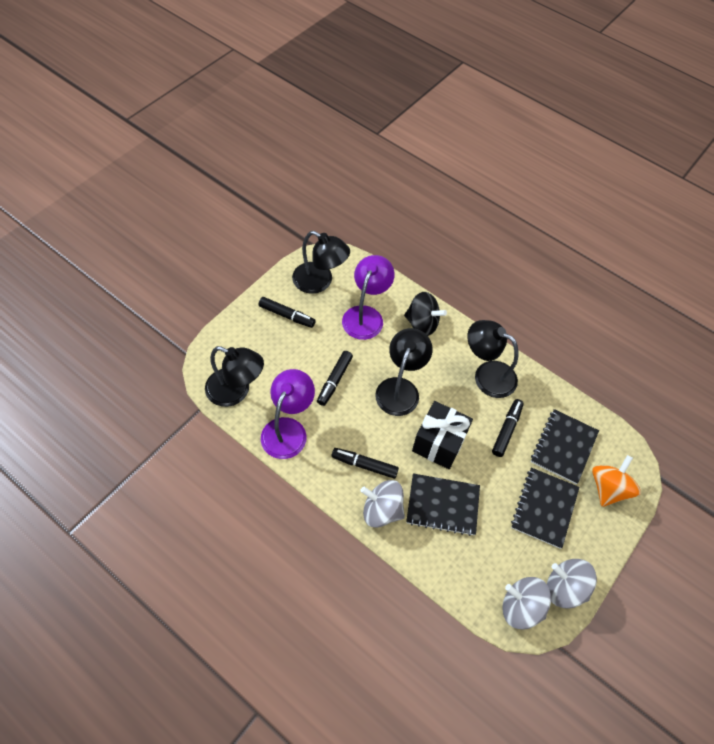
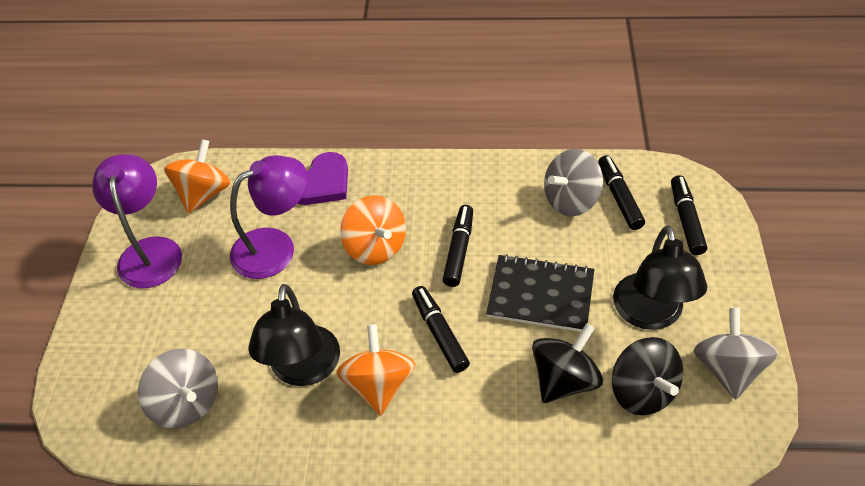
black gift: 1 -> 0
black lamp: 4 -> 2
black notebook: 3 -> 1
black spinning top: 1 -> 2
orange spinning top: 1 -> 3
purple heart: 0 -> 1

